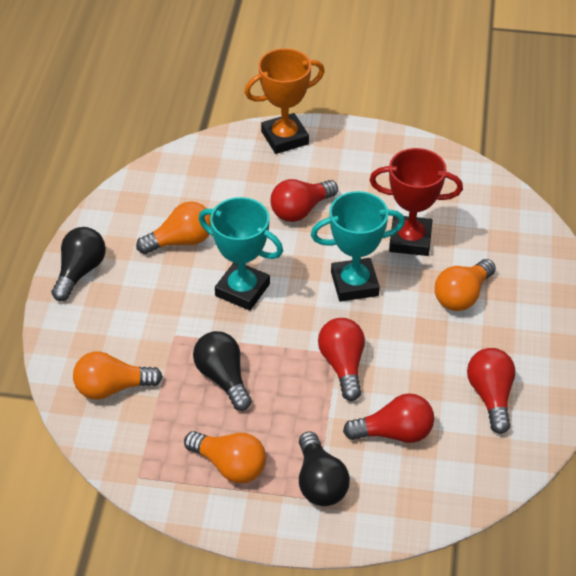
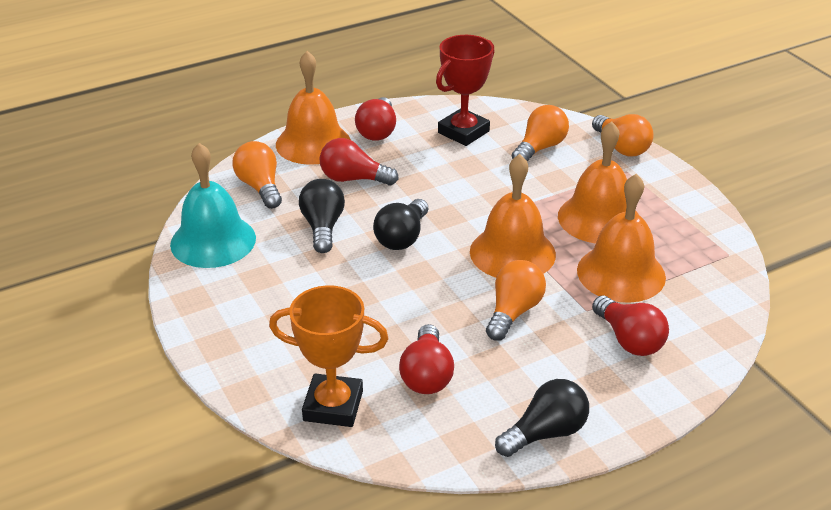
orange bell: 0 -> 4
turquoise bell: 0 -> 1
turquoise trophy: 2 -> 0

